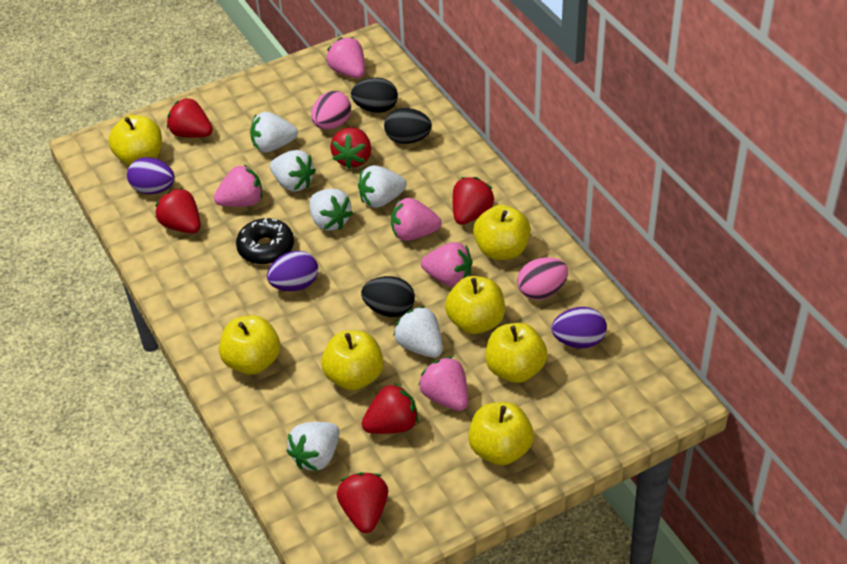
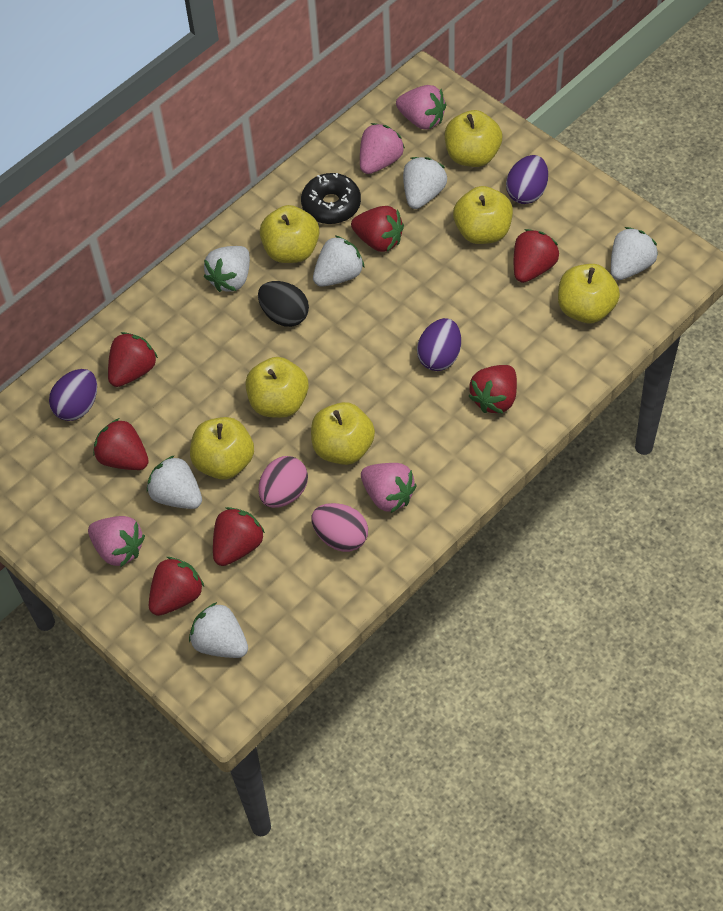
black egg: 3 -> 1
pink strawberry: 5 -> 4
red strawberry: 6 -> 7

